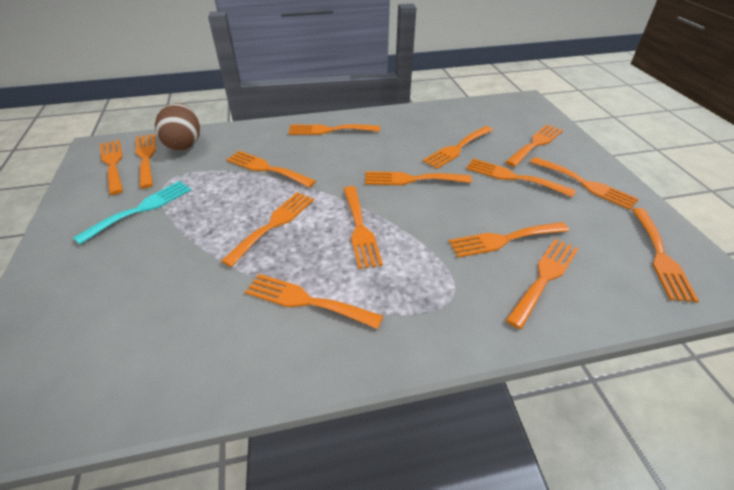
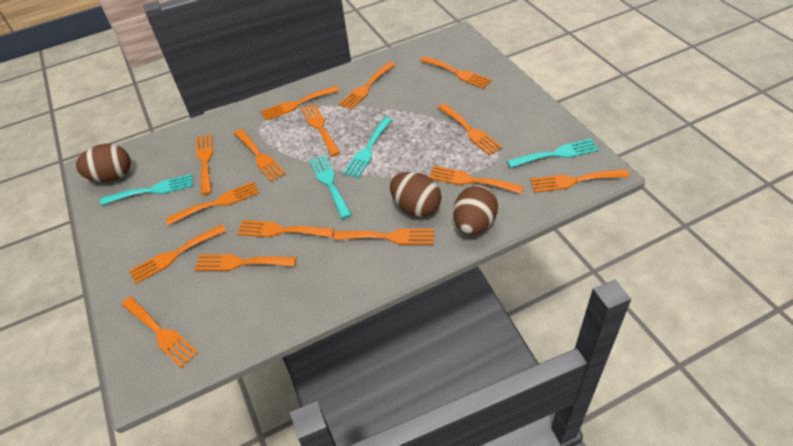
brown egg: 1 -> 3
turquoise fork: 1 -> 4

